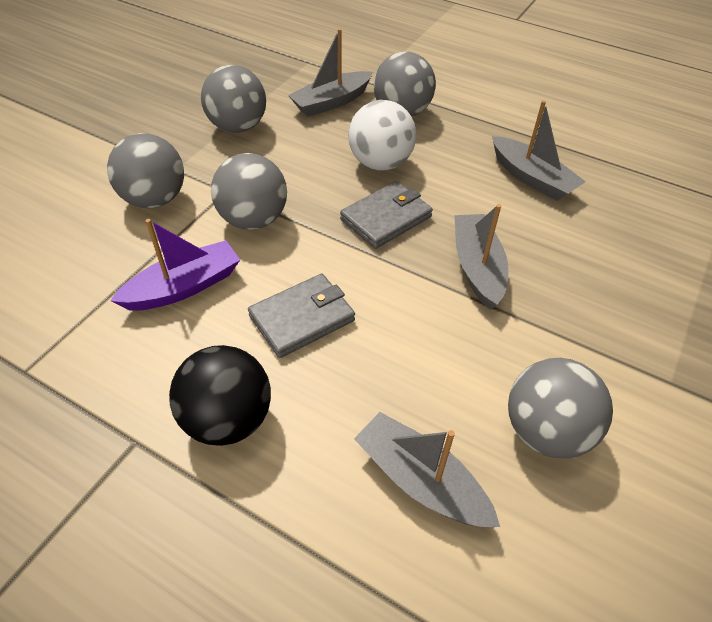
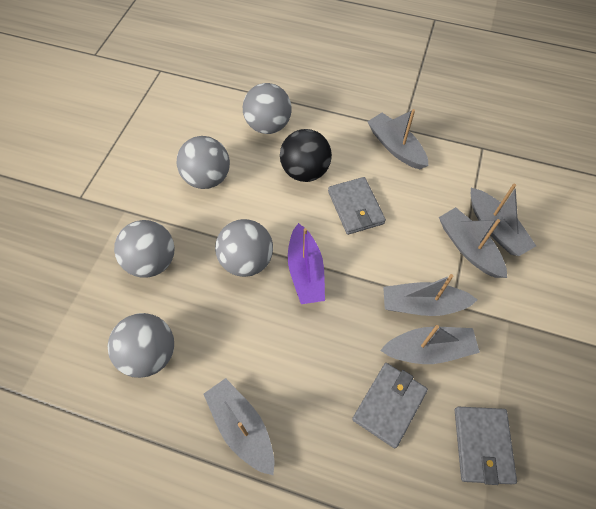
grey boat: 4 -> 6
grey wallet: 2 -> 3
white ball: 1 -> 0

